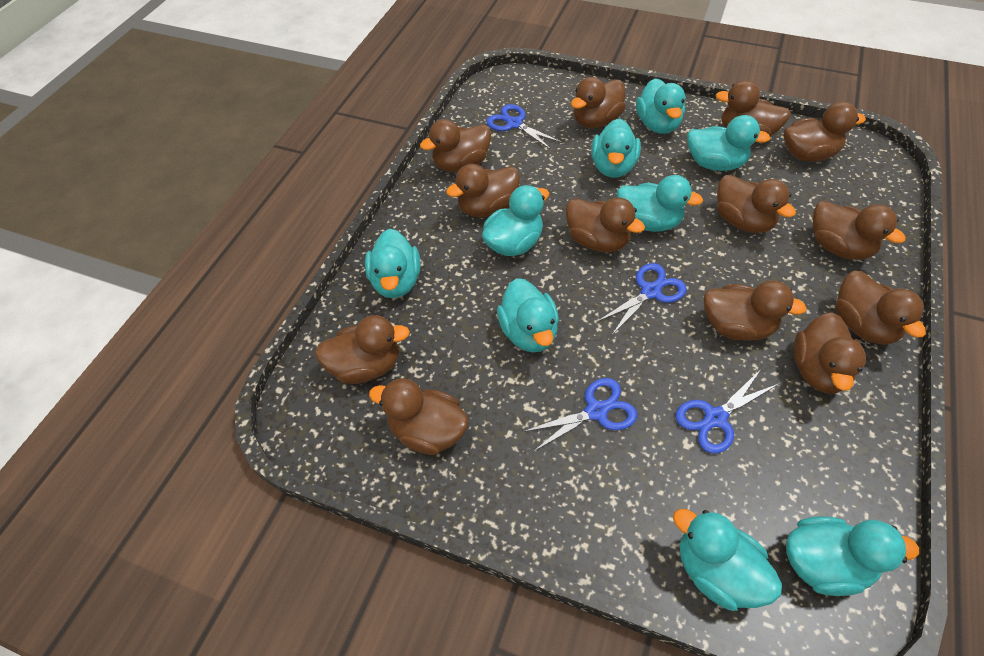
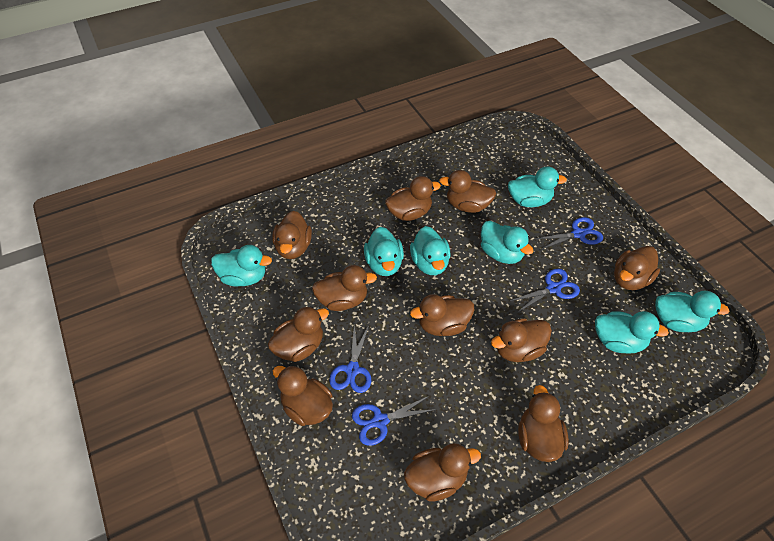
brown duck: 13 -> 11
turquoise duck: 9 -> 7

